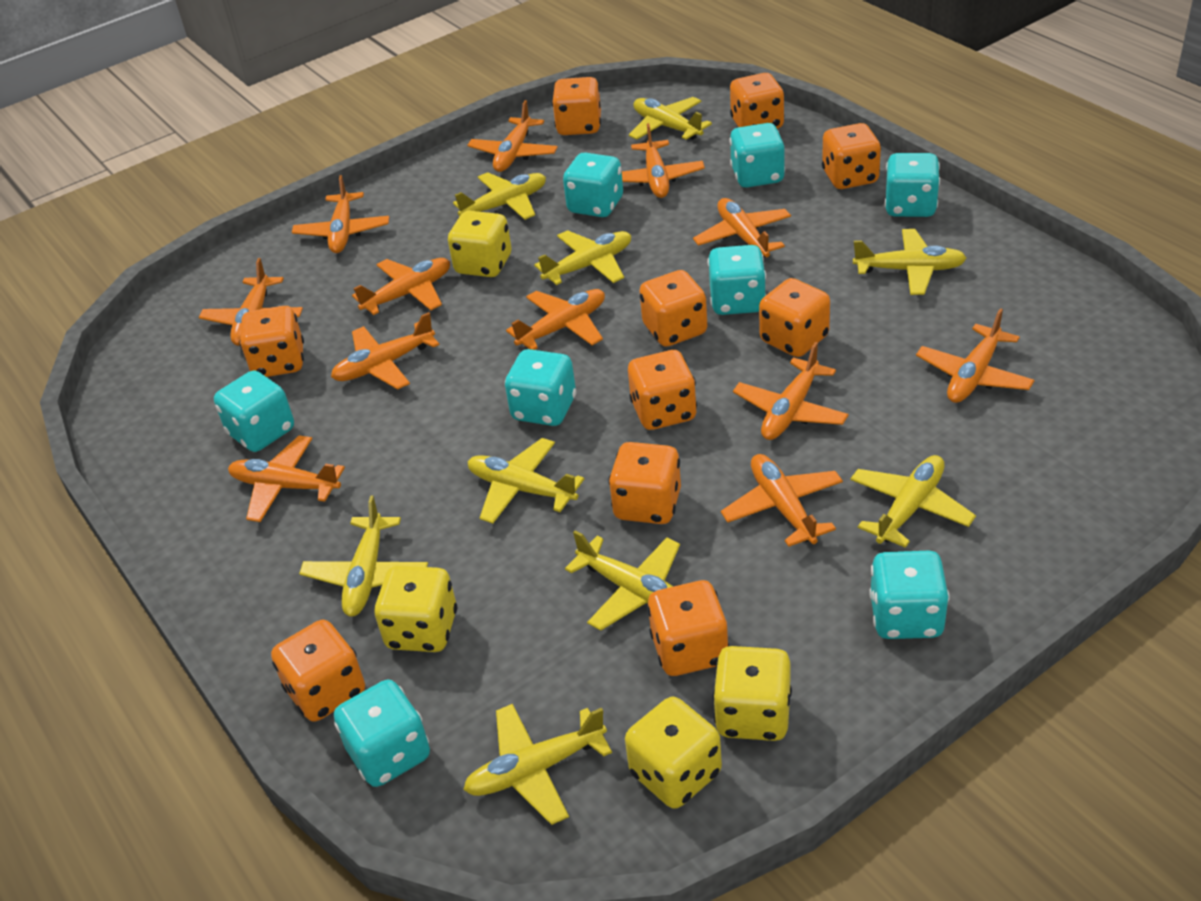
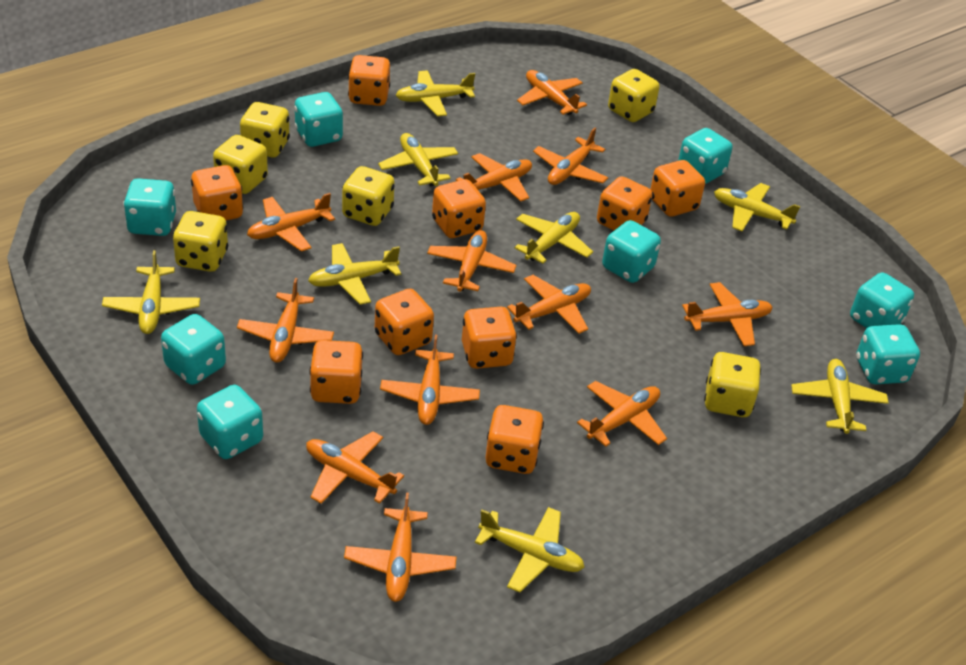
orange dice: 10 -> 9
yellow dice: 4 -> 6
yellow plane: 9 -> 8

